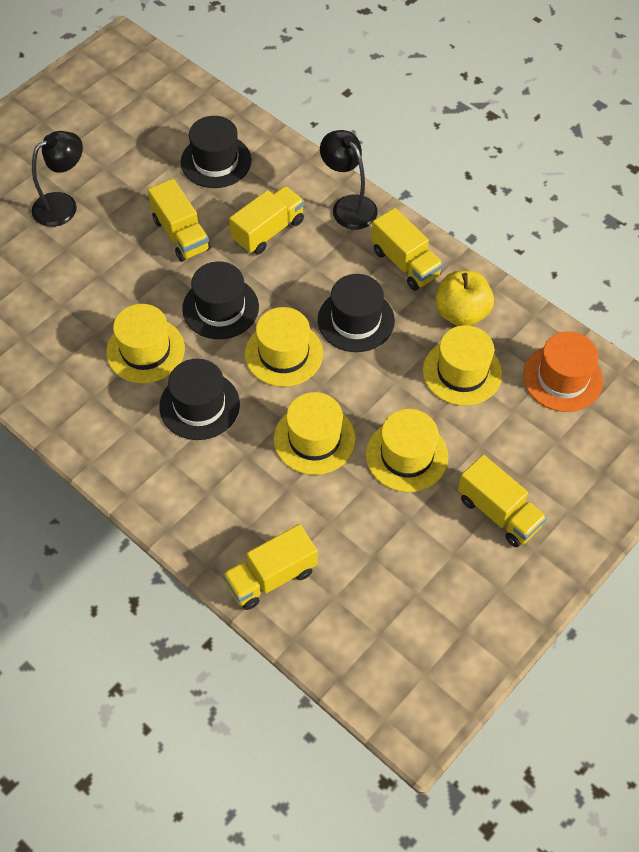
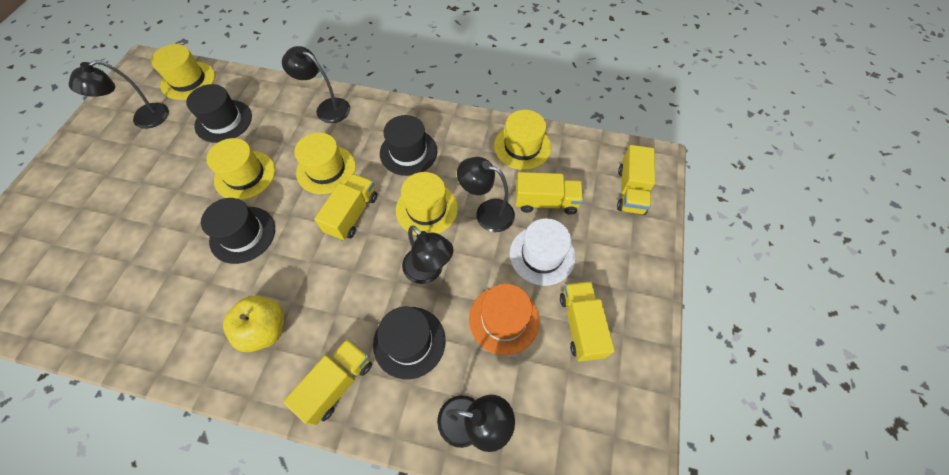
black lamp: 2 -> 5
white hat: 0 -> 1

